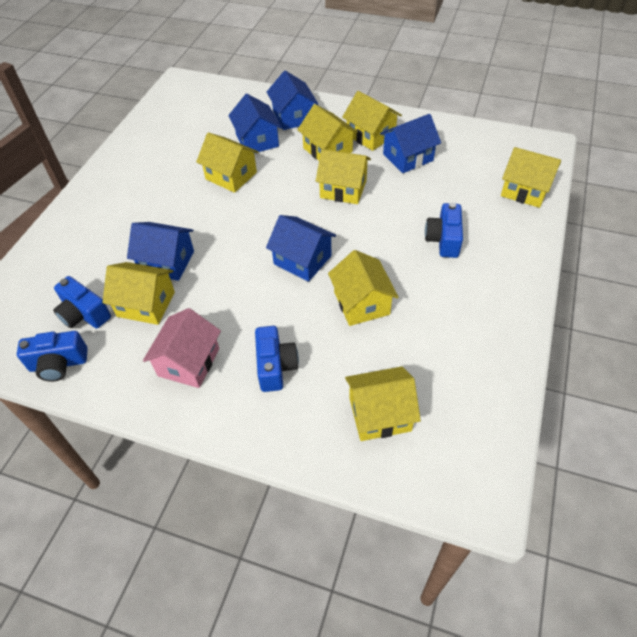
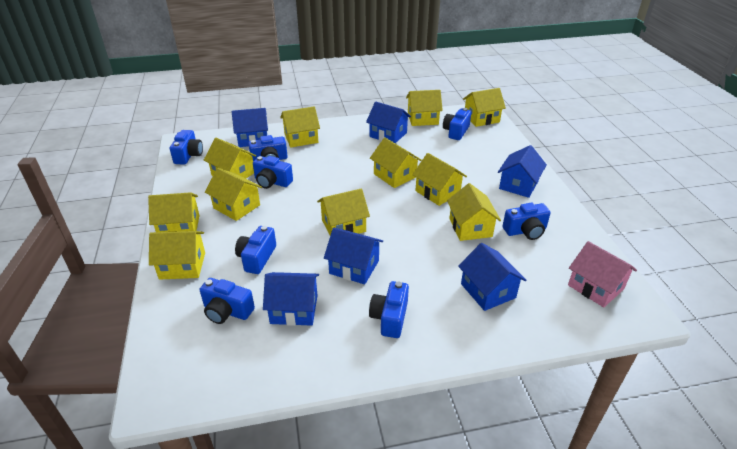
blue camera: 4 -> 8
blue house: 5 -> 6
yellow house: 8 -> 11

